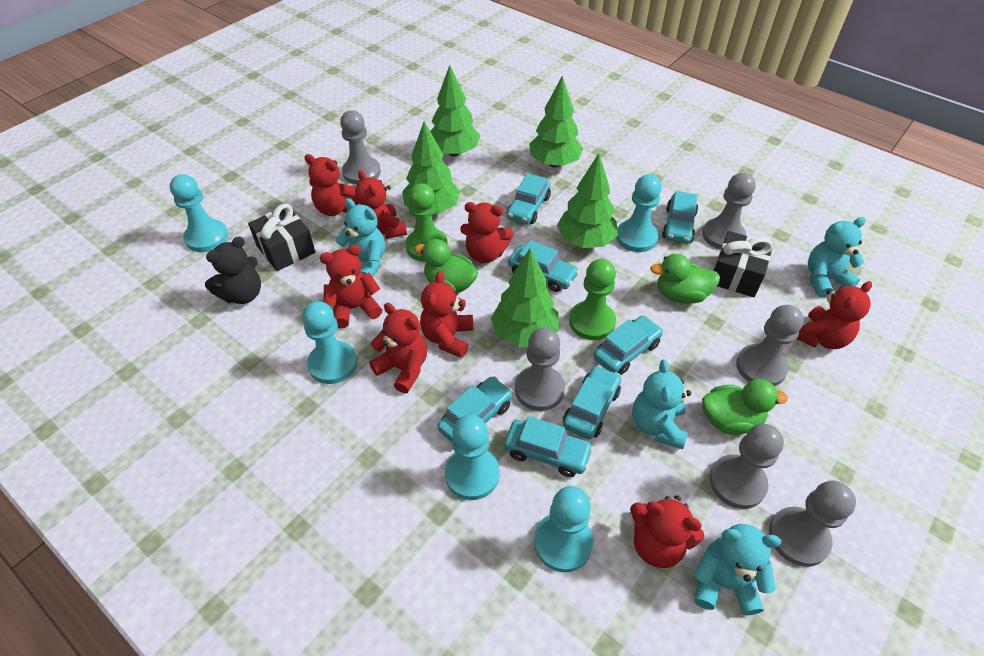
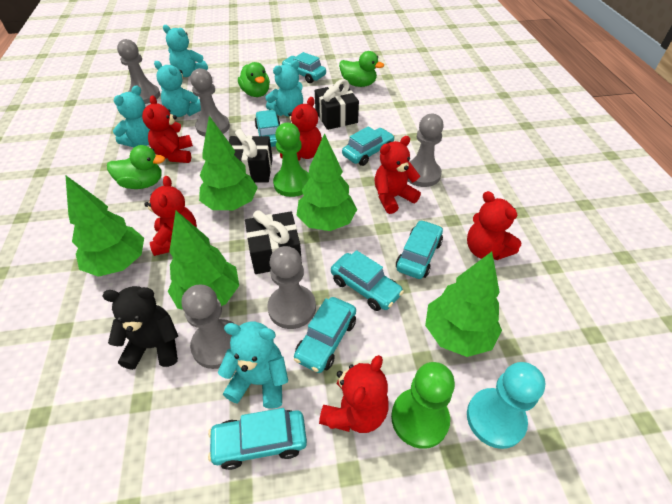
black gift: 2 -> 3
grey pawn: 6 -> 5
red teddy bear: 8 -> 6
turquoise pawn: 5 -> 1
turquoise teddy bear: 4 -> 5

